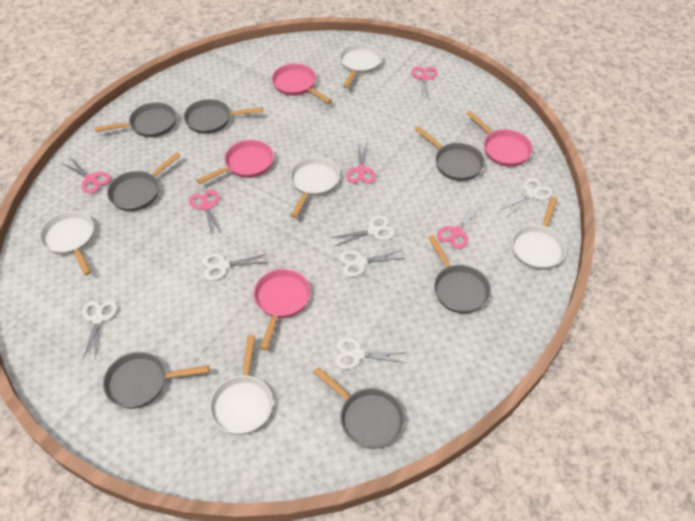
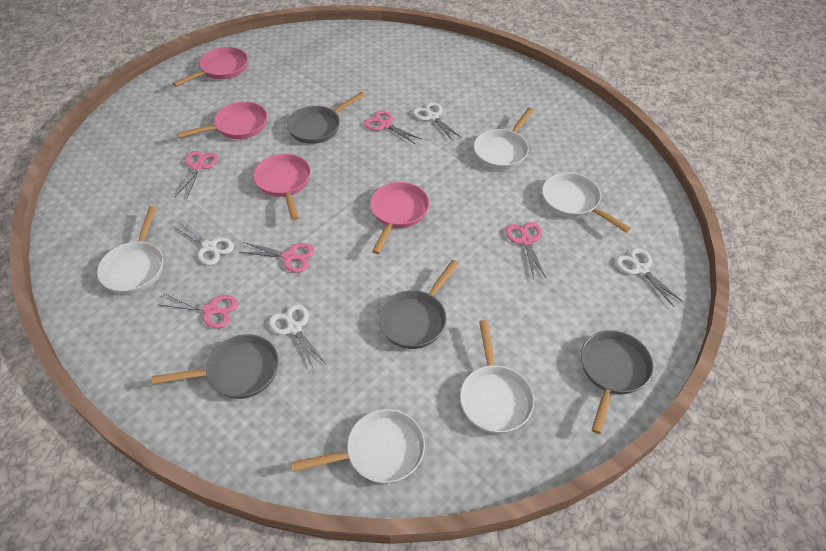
grey pan: 7 -> 4
white scissors: 6 -> 4

